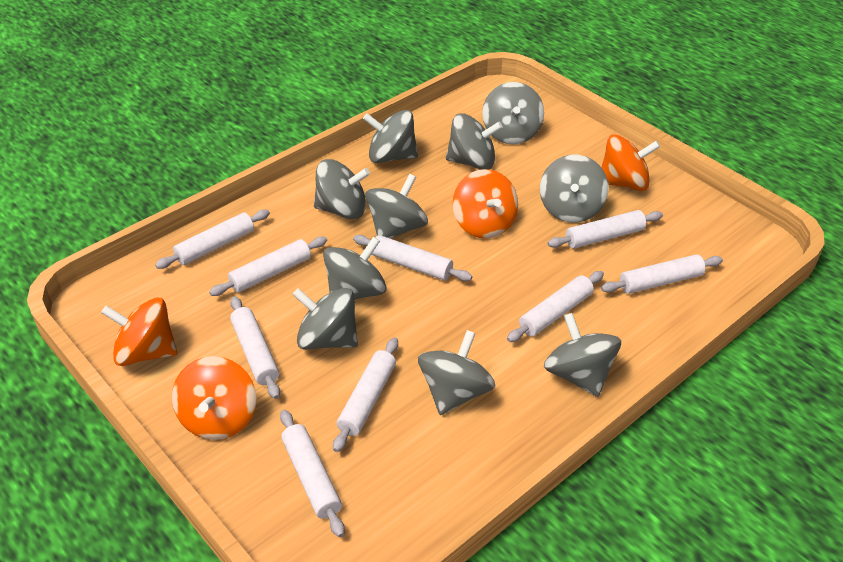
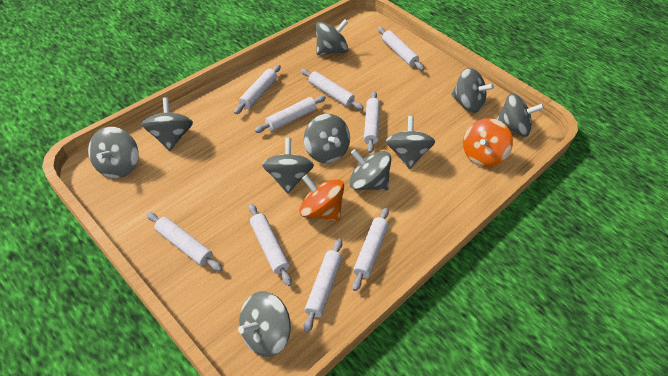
orange spinning top: 4 -> 2

